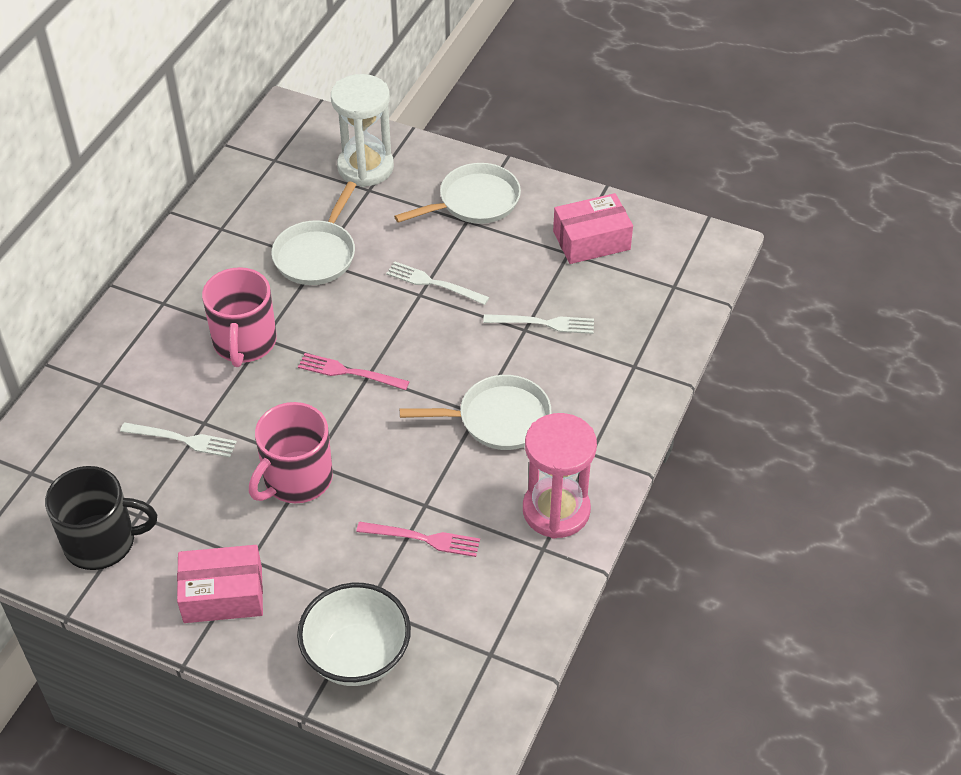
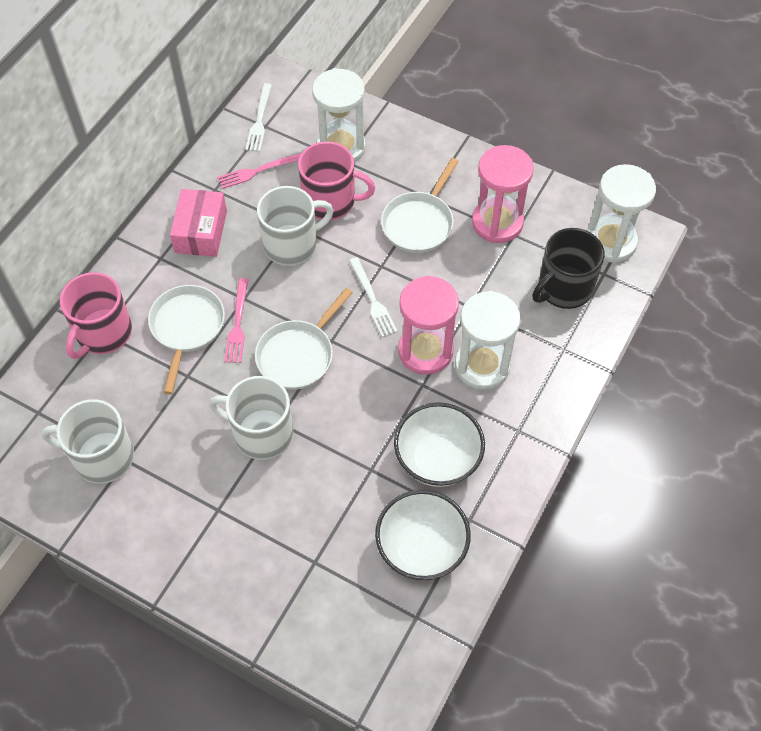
pink box: 2 -> 1
pink hourglass: 1 -> 2
white bowl: 1 -> 2
white fork: 3 -> 2
white hourglass: 1 -> 3
white mug: 0 -> 3

